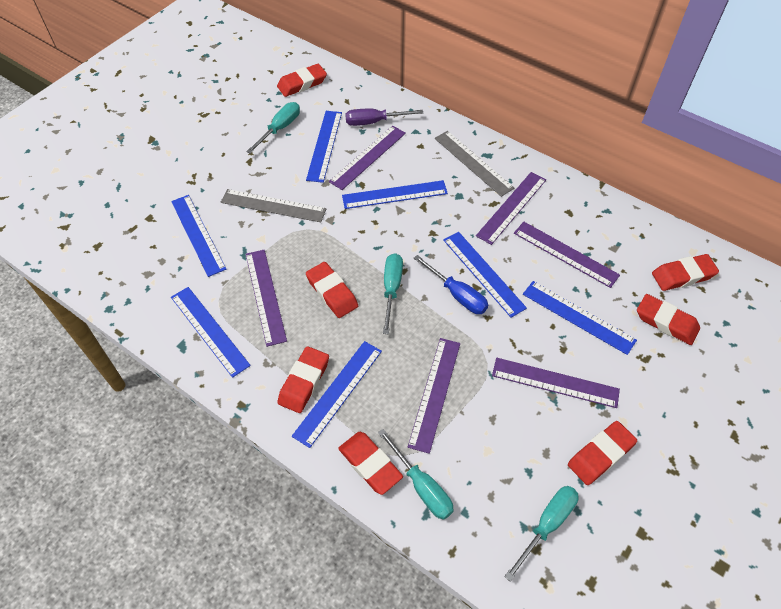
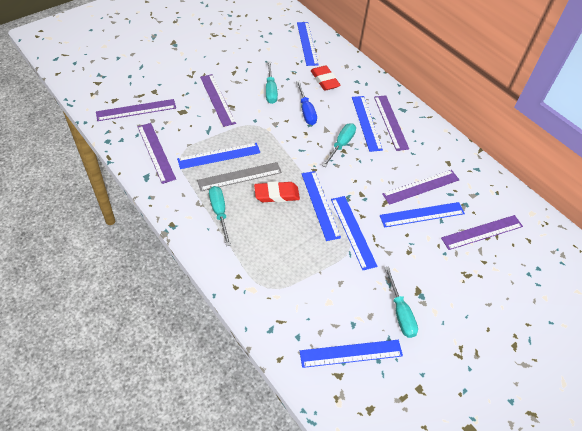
grey ruler: 2 -> 1
purple screwdriver: 1 -> 0
red eraser: 7 -> 2

